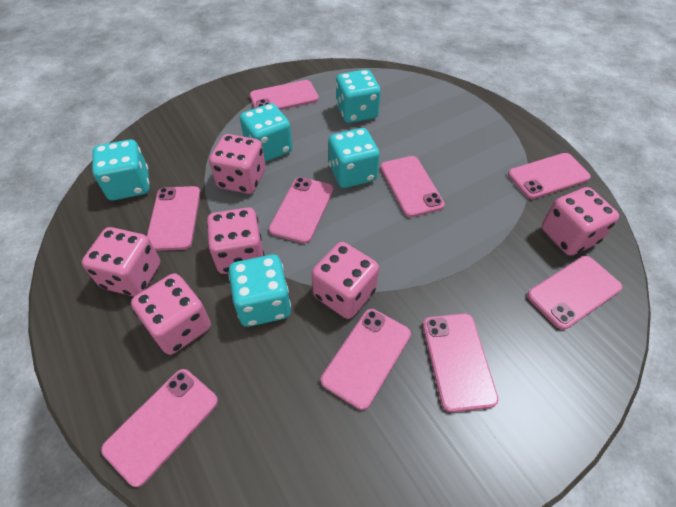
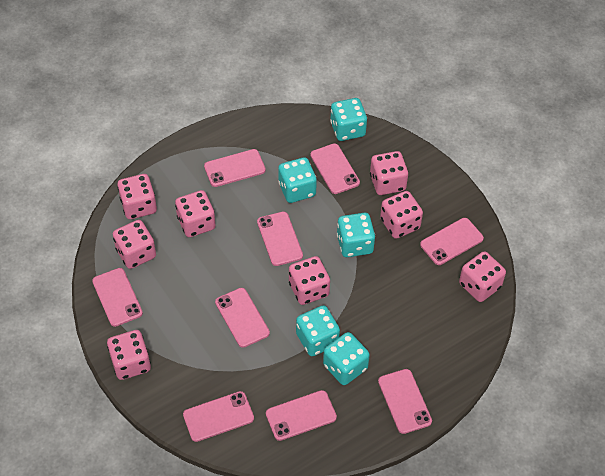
pink dice: 6 -> 8

